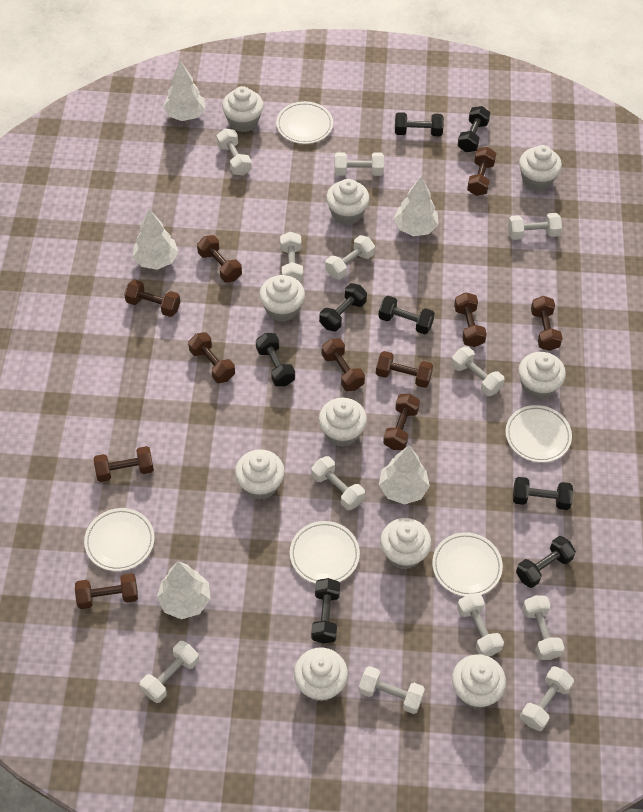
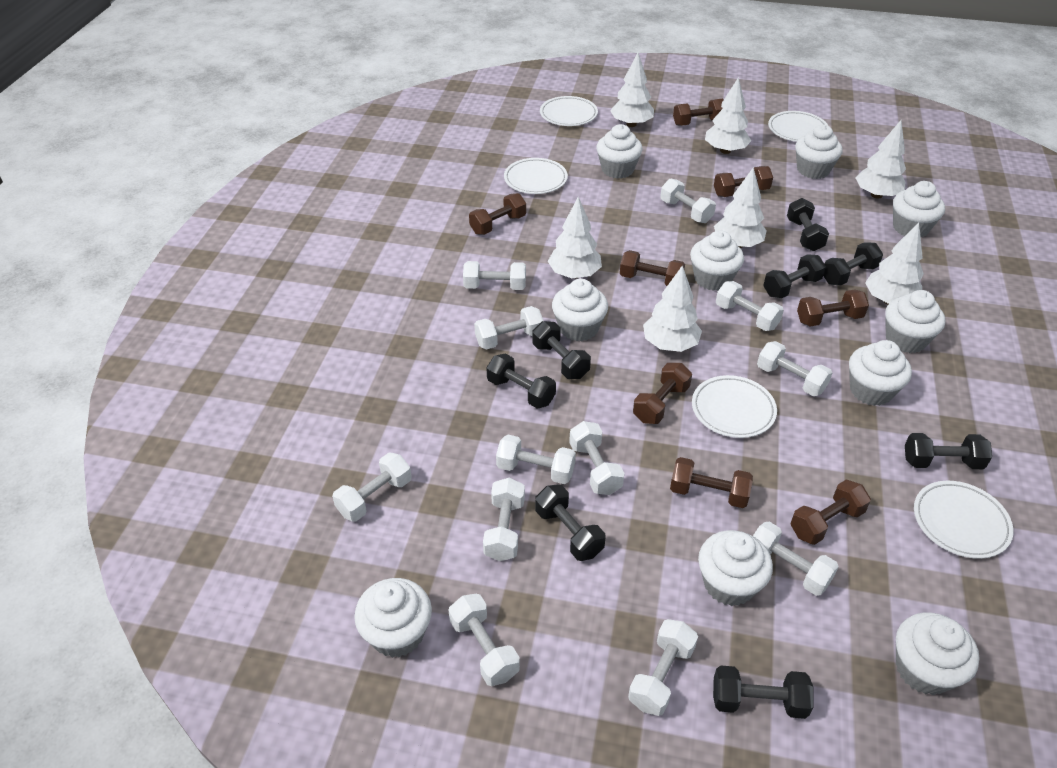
brown dumbbell: 11 -> 8
white tree: 5 -> 7

